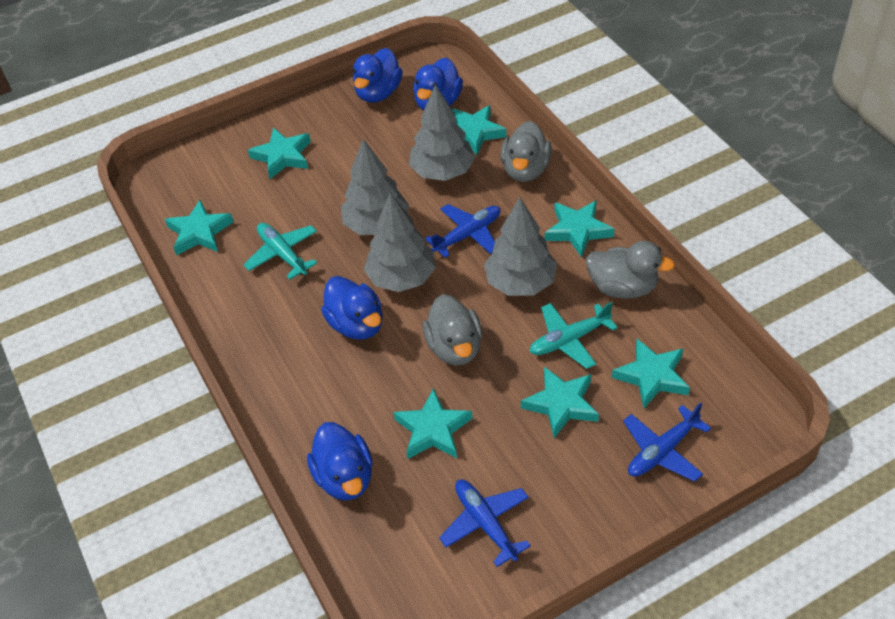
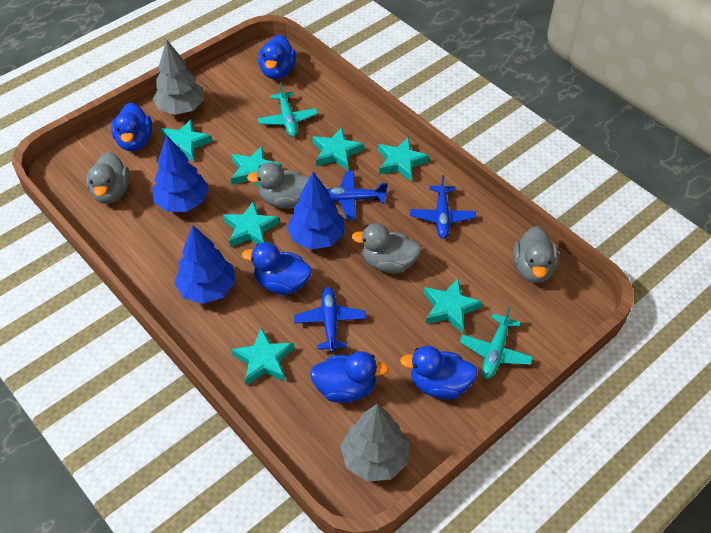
blue duck: 4 -> 5
blue tree: 0 -> 3
grey duck: 3 -> 4
grey tree: 4 -> 2

